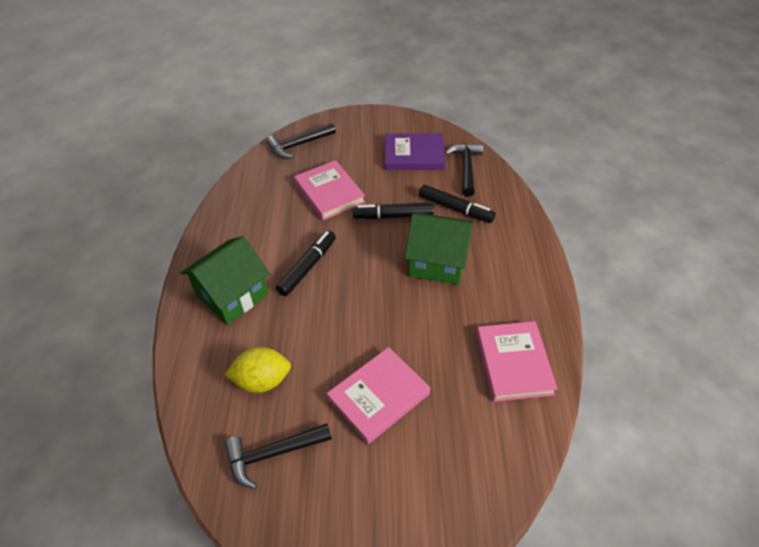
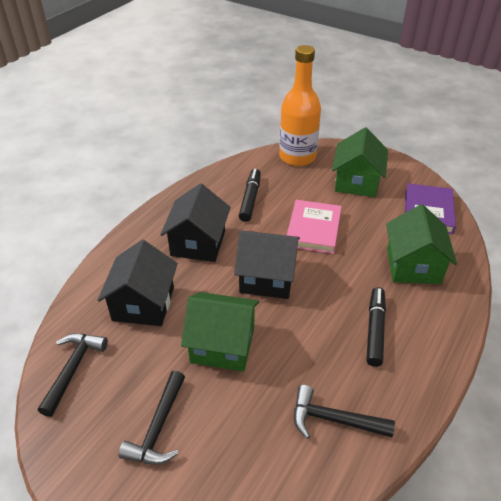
black house: 0 -> 3
black marker: 3 -> 2
green house: 2 -> 3
orange bottle: 0 -> 1
pink book: 3 -> 1
yellow lemon: 1 -> 0

